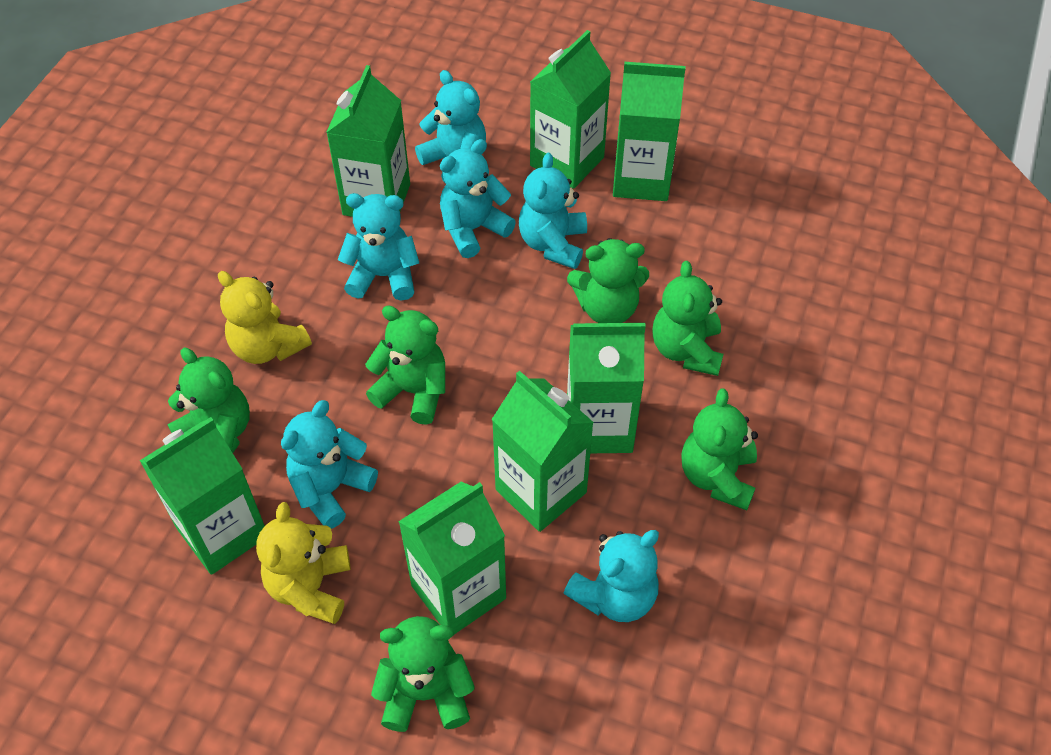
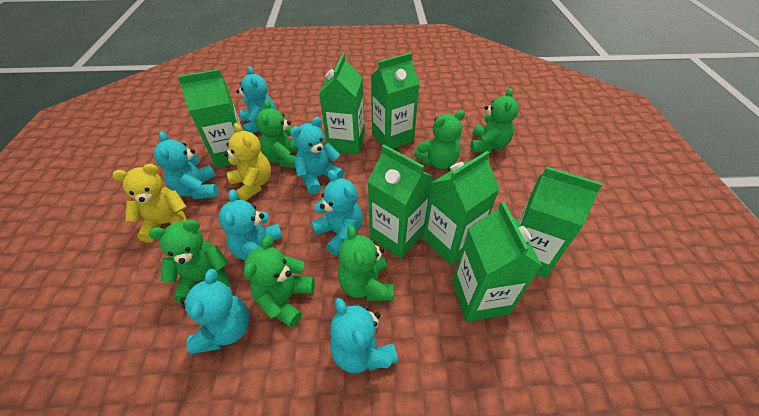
turquoise teddy bear: 6 -> 7

